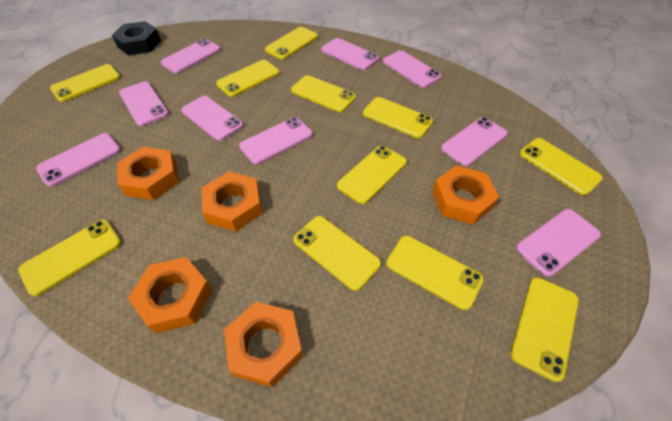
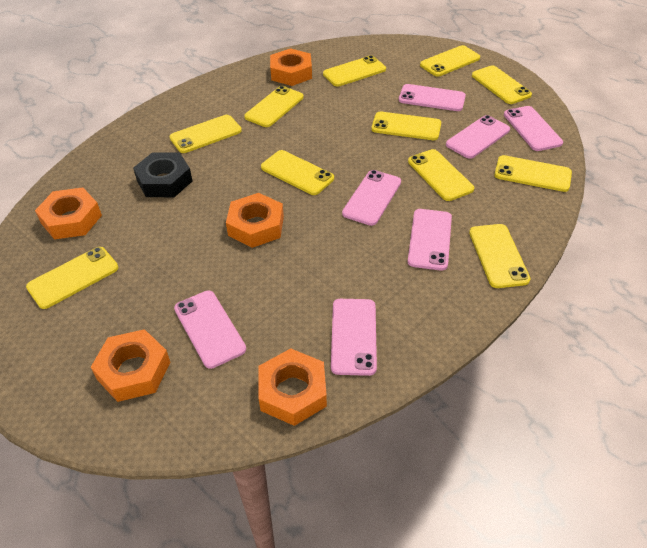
pink phone: 9 -> 7

